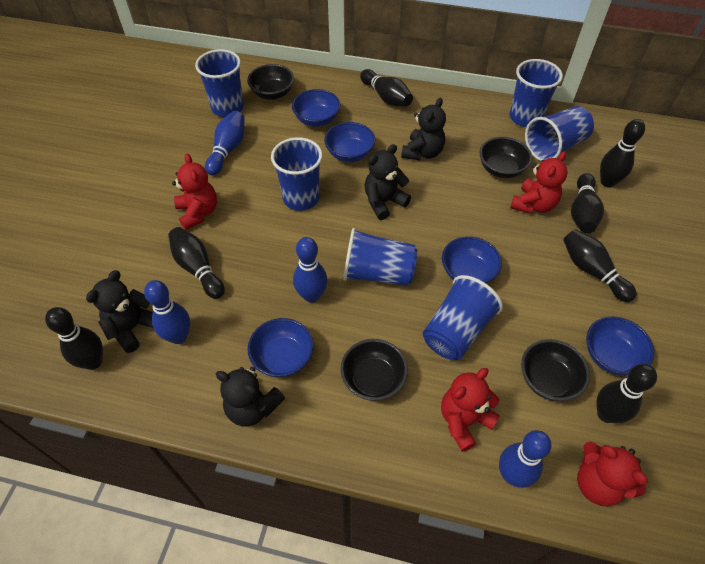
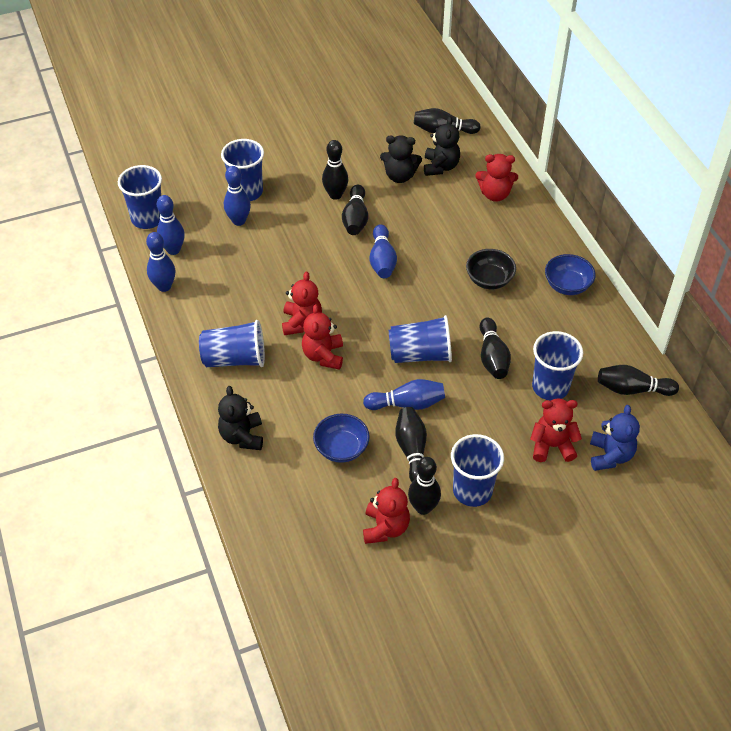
black bowl: 4 -> 1
black teddy bear: 4 -> 3
blue bowl: 5 -> 2
blue bowling pin: 4 -> 5
blue teddy bear: 0 -> 1
red teddy bear: 4 -> 5

